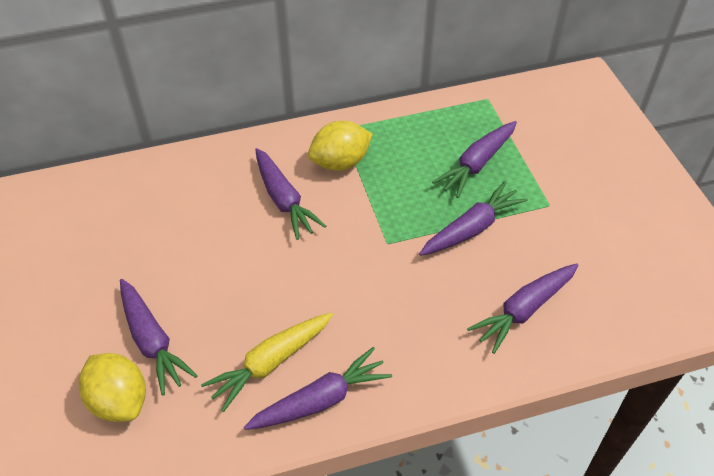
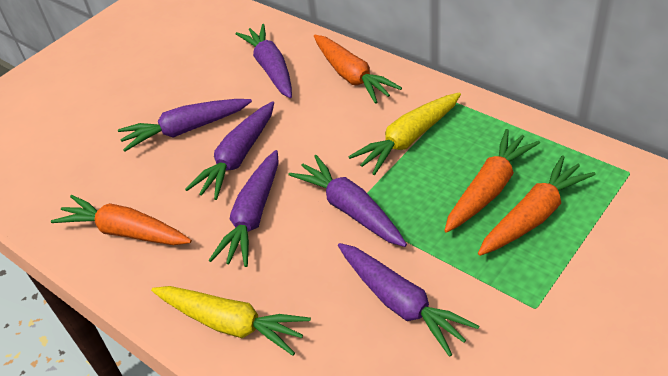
orange carrot: 0 -> 4
yellow carrot: 1 -> 2
yellow lemon: 2 -> 0

